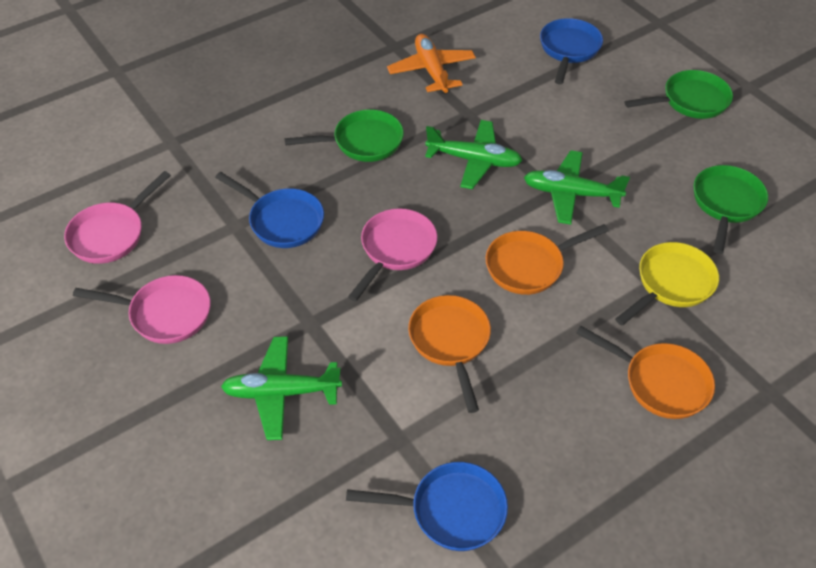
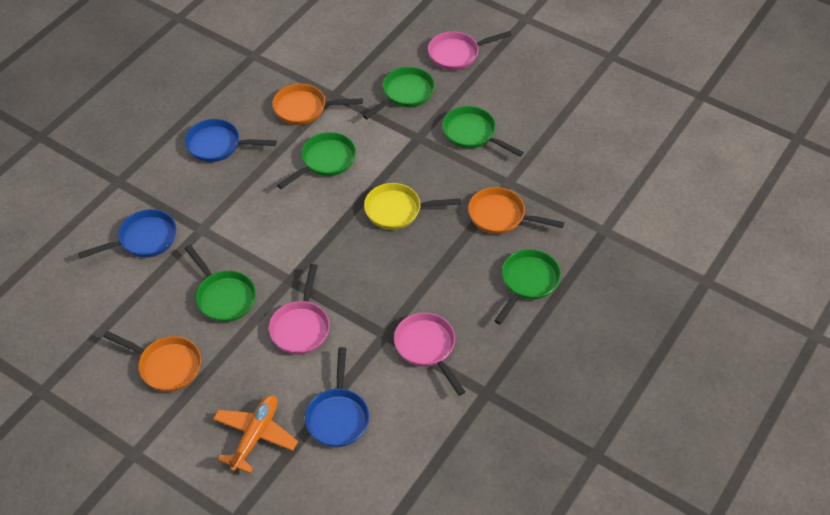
green pan: 3 -> 5
green plane: 3 -> 0

